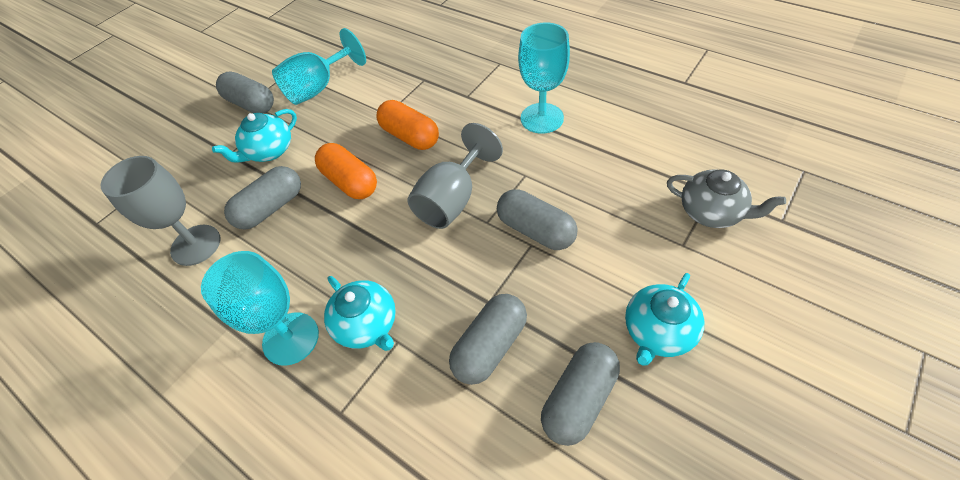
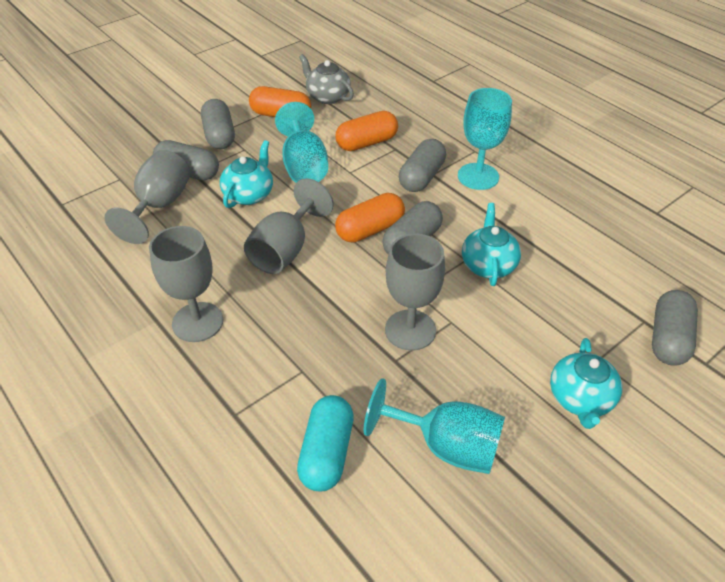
grey goblet: 2 -> 4
orange capsule: 2 -> 3
turquoise capsule: 0 -> 1

